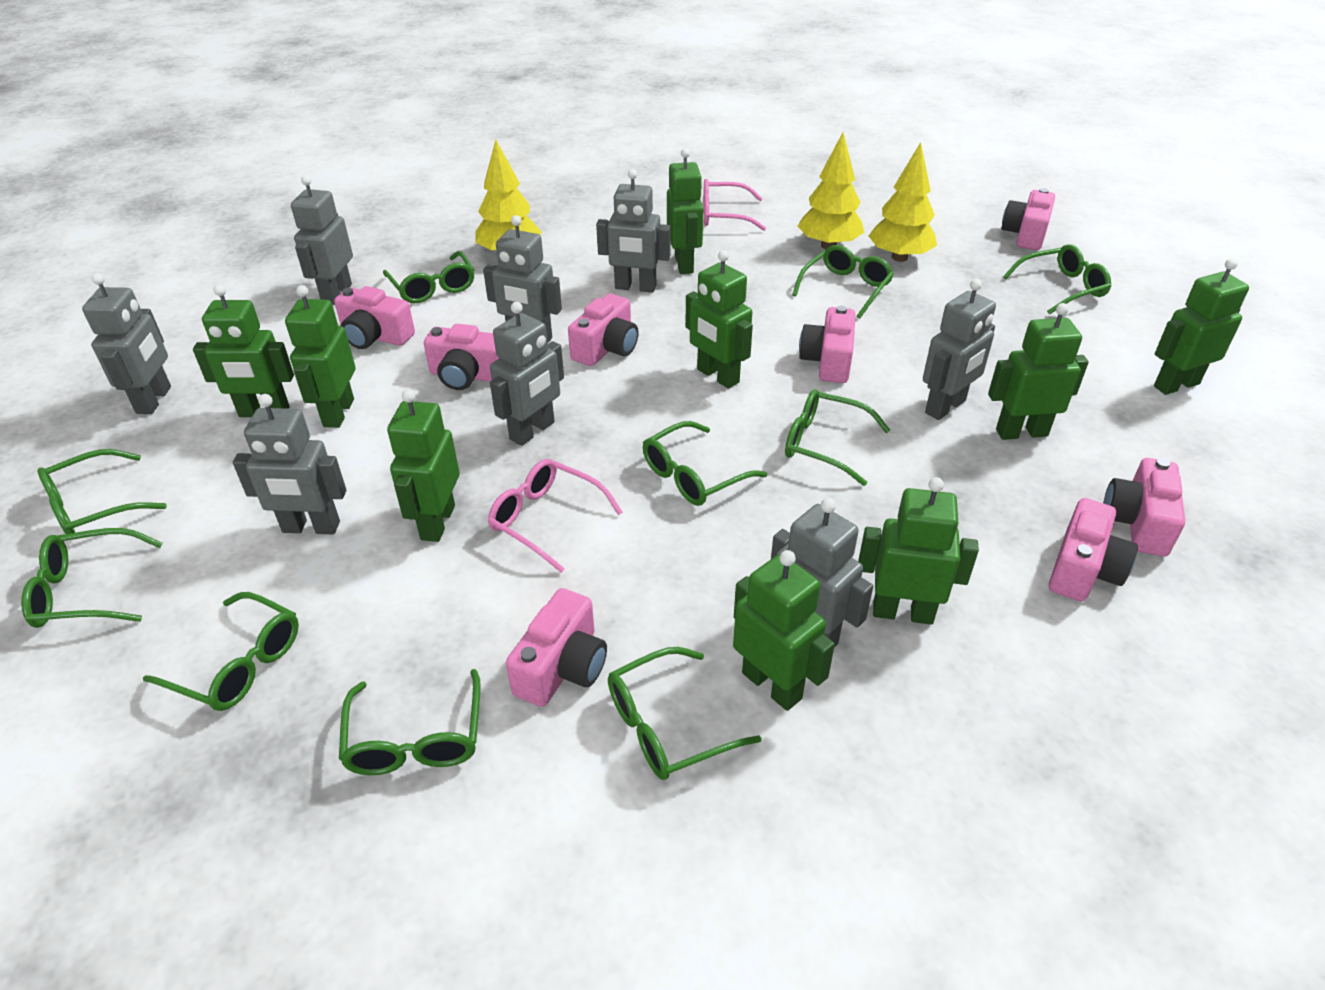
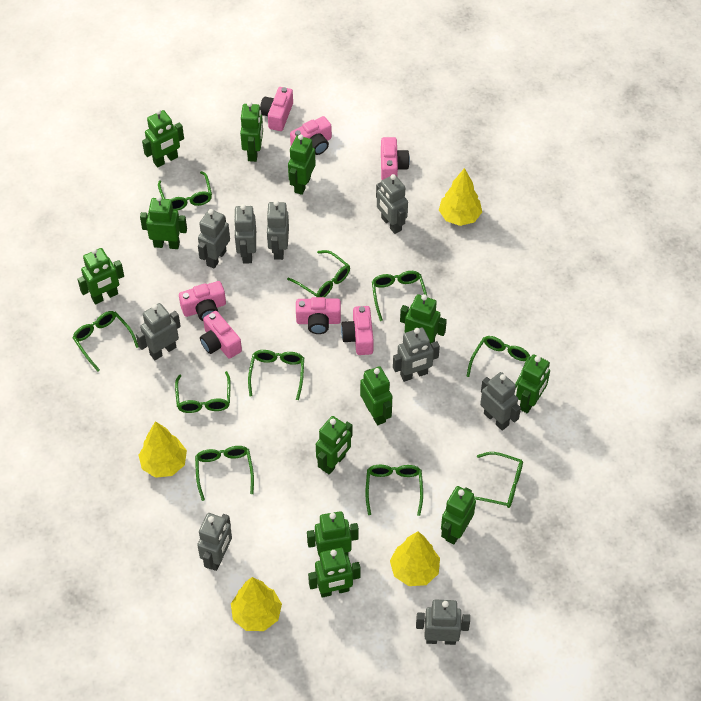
green robot: 9 -> 12
grey robot: 8 -> 9
pink camera: 8 -> 7
pink glasses: 2 -> 0
yellow tree: 3 -> 4

